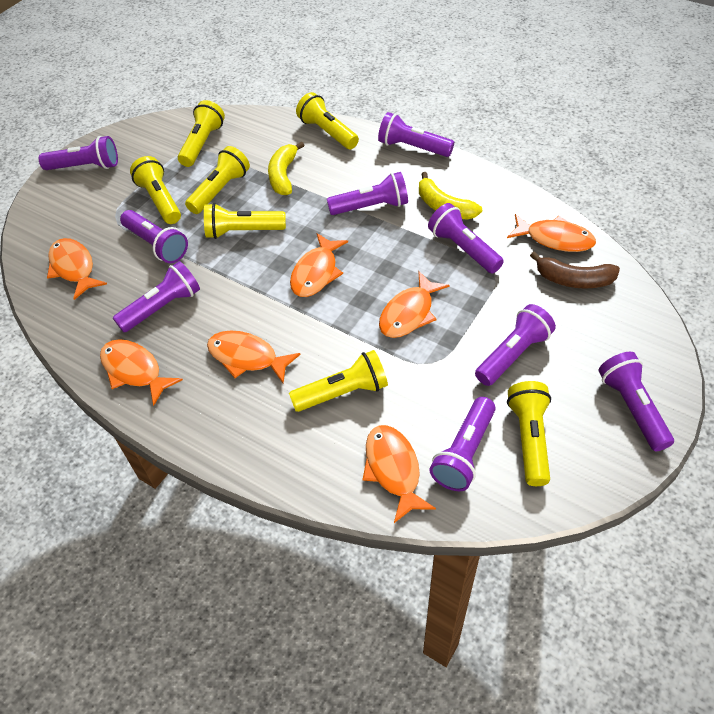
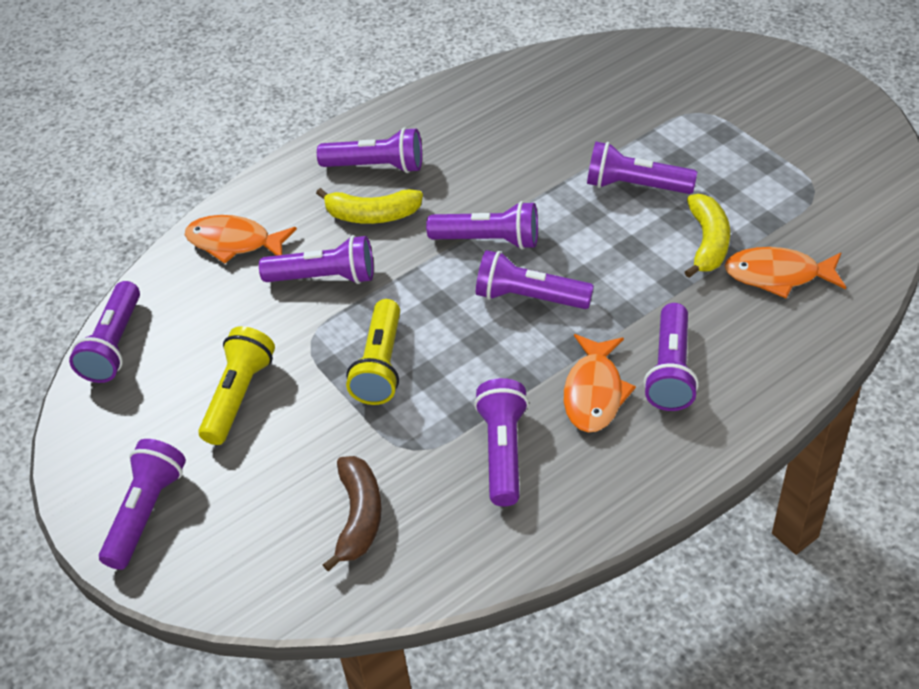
orange fish: 7 -> 3
yellow flashlight: 7 -> 2

